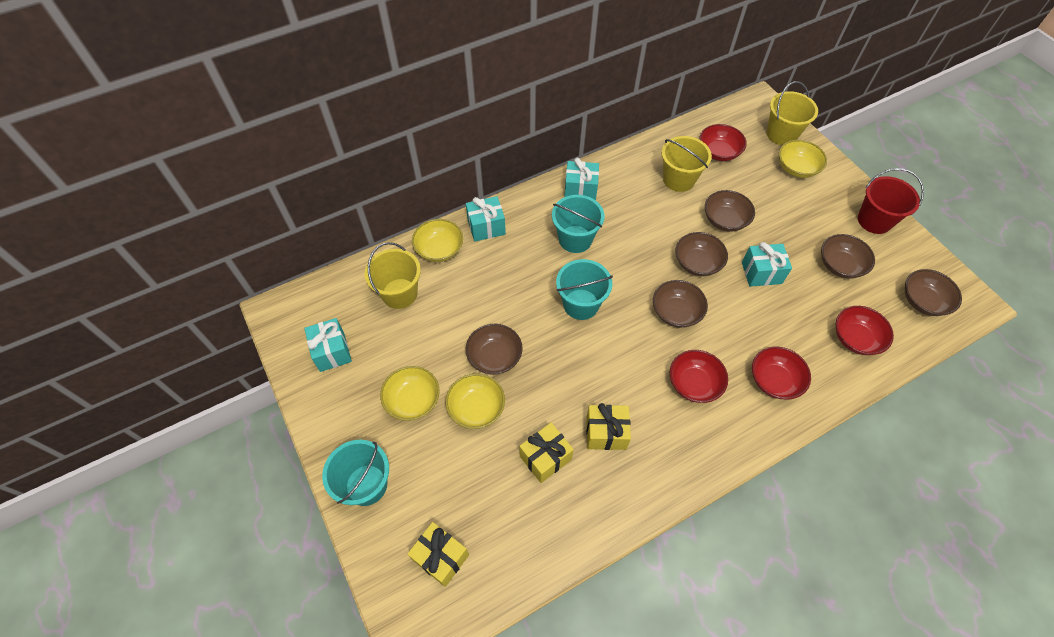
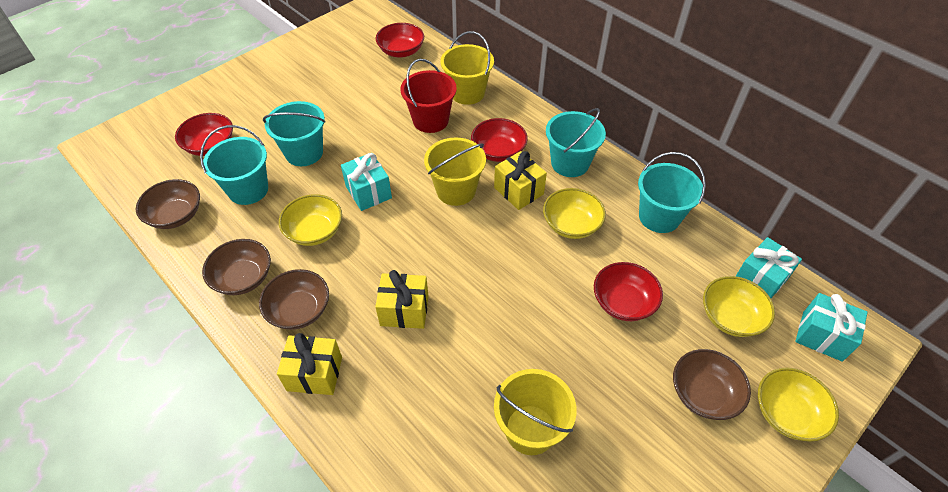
brown bowl: 6 -> 4
turquoise bucket: 3 -> 4
turquoise gift: 4 -> 3

